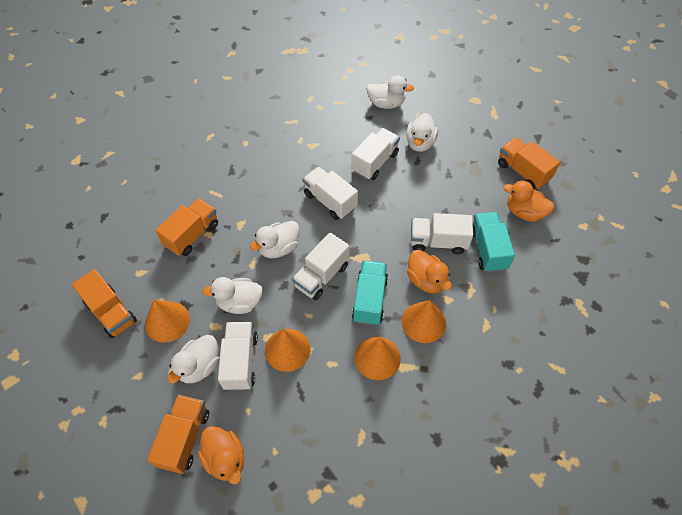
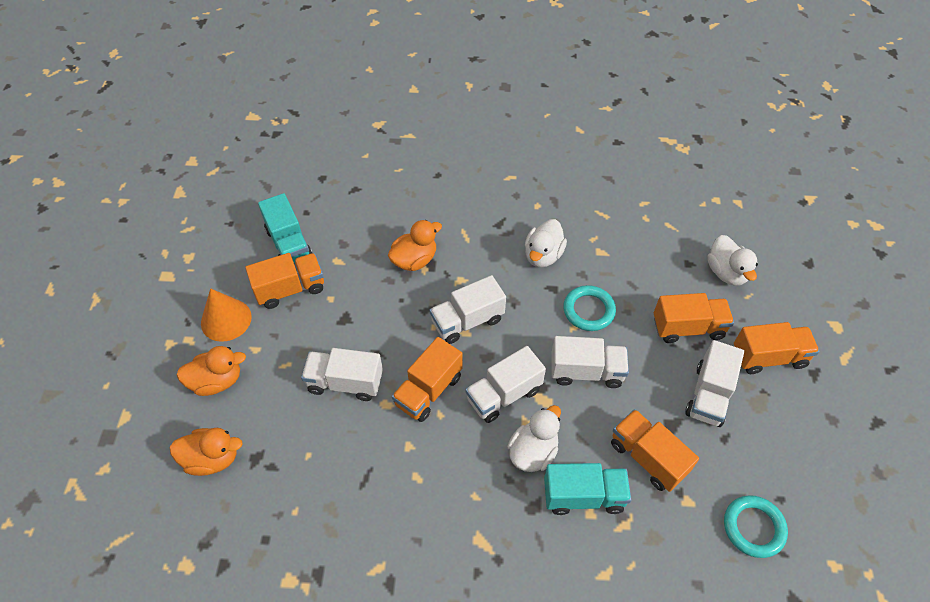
orange cone: 4 -> 1
orange truck: 4 -> 5
turquoise ring: 0 -> 2
white duck: 5 -> 3

